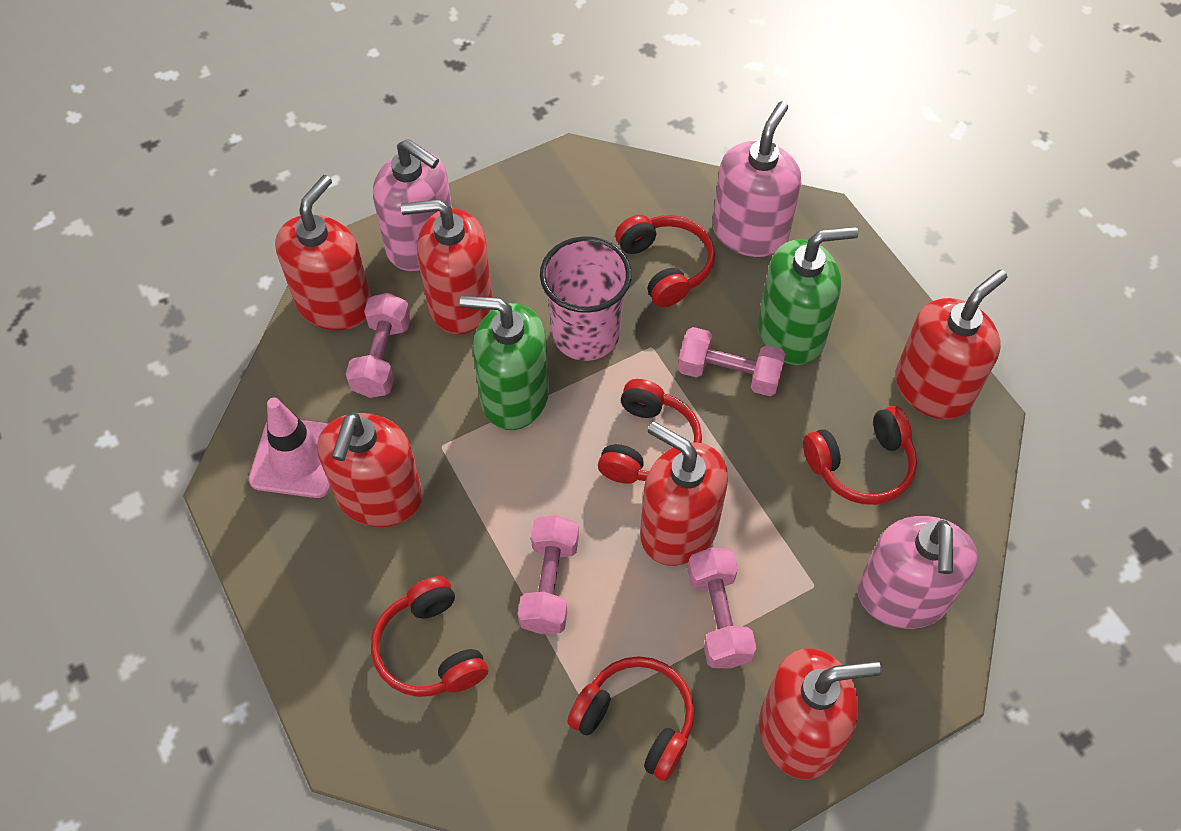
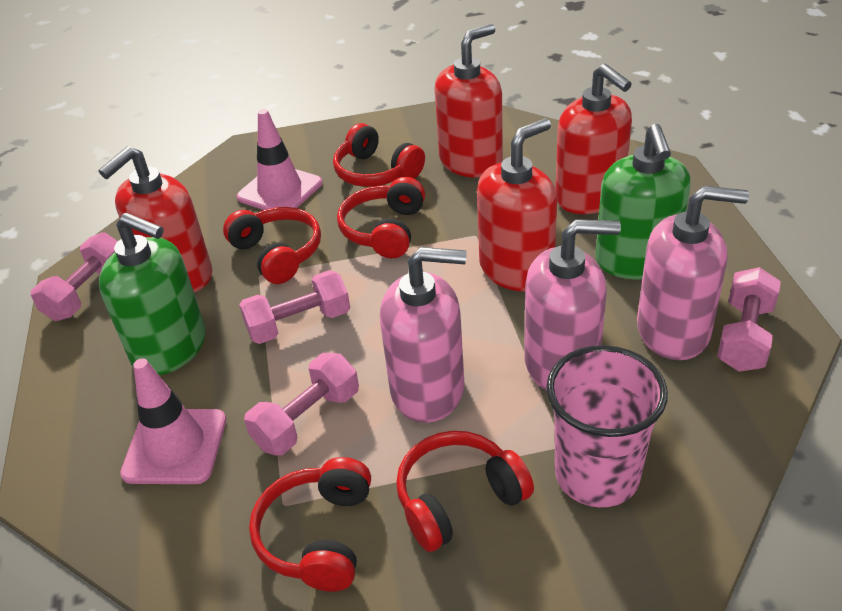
pink traffic cone: 1 -> 2
red soap dispenser: 6 -> 4

